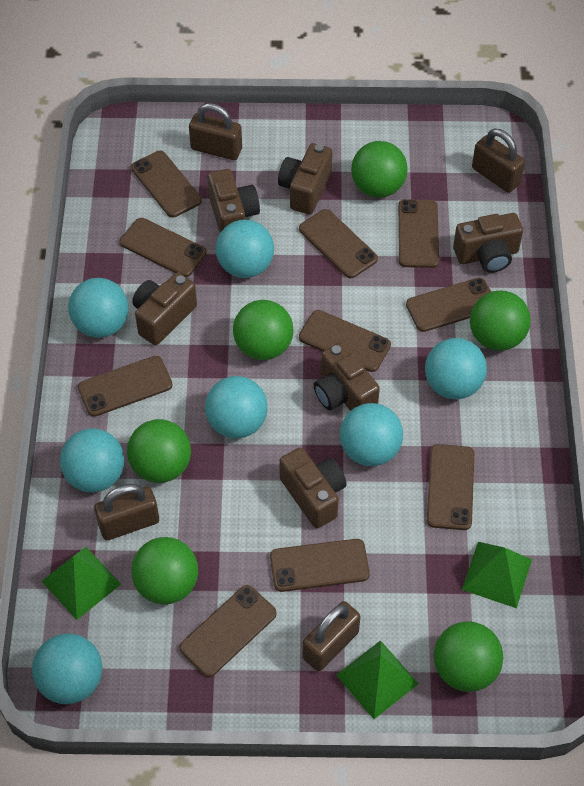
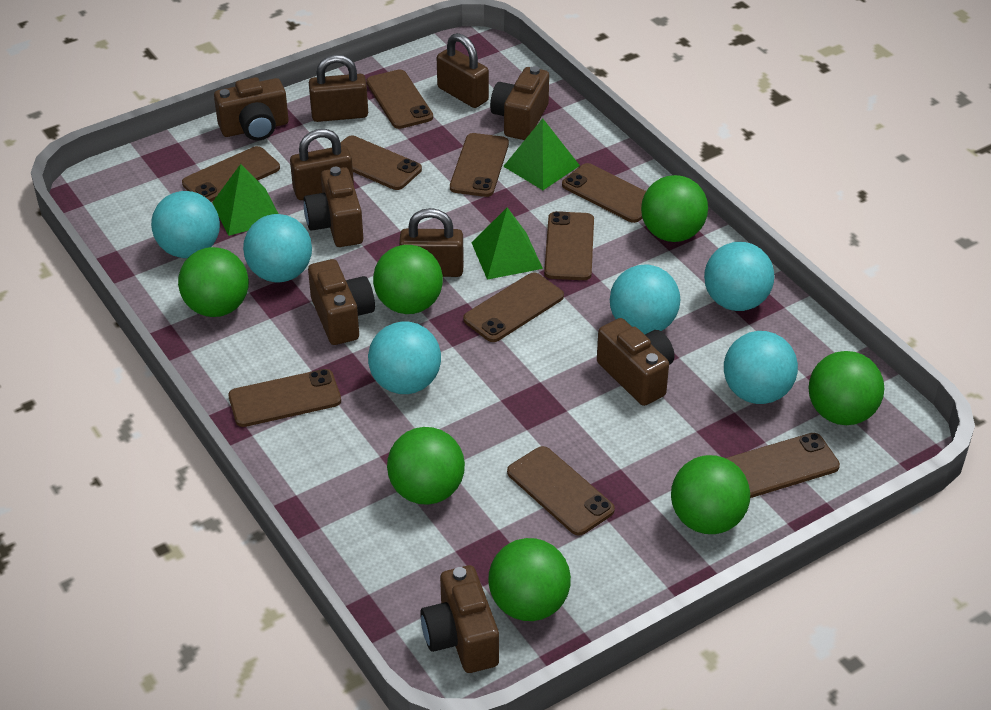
green ball: 6 -> 7
turquoise ball: 7 -> 6

